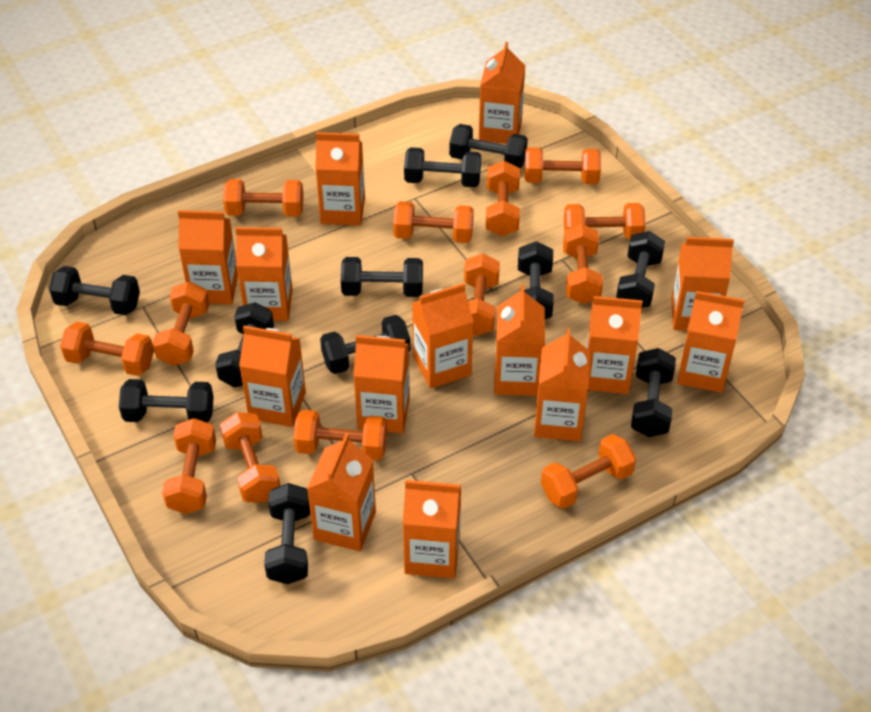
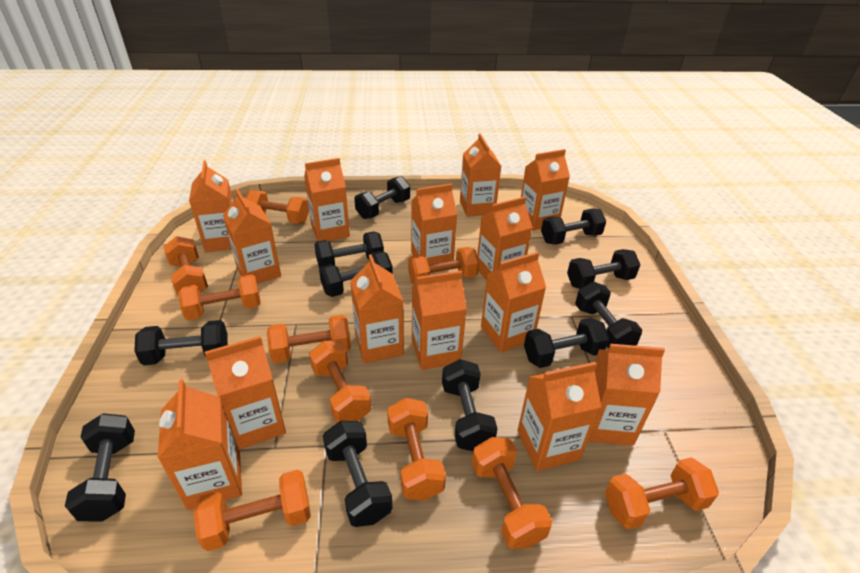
orange dumbbell: 13 -> 10

